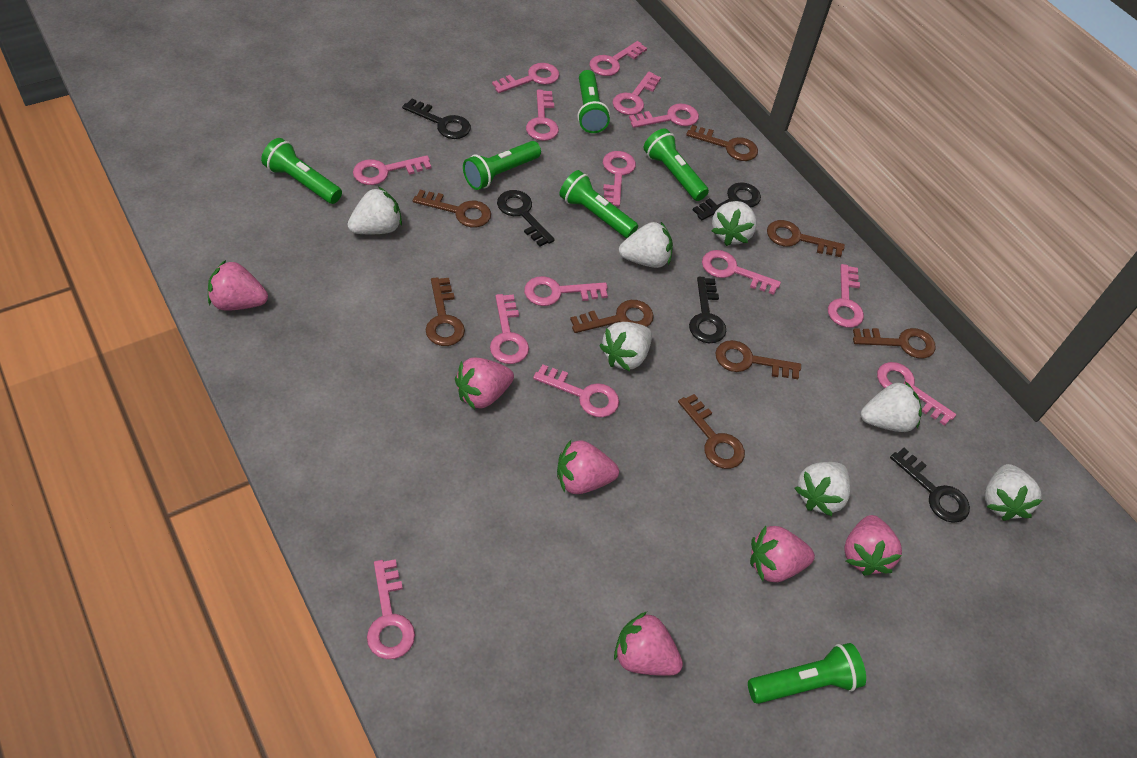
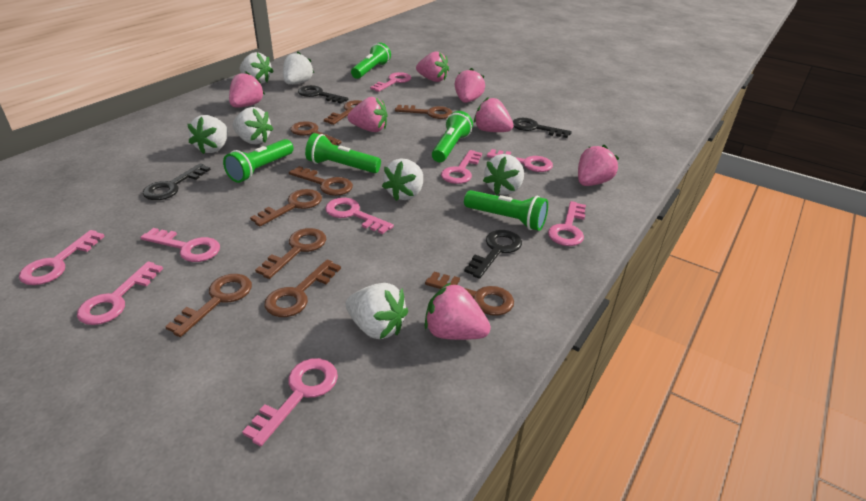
black key: 5 -> 4
brown key: 8 -> 9
green flashlight: 6 -> 5
pink key: 14 -> 9
pink strawberry: 6 -> 7

